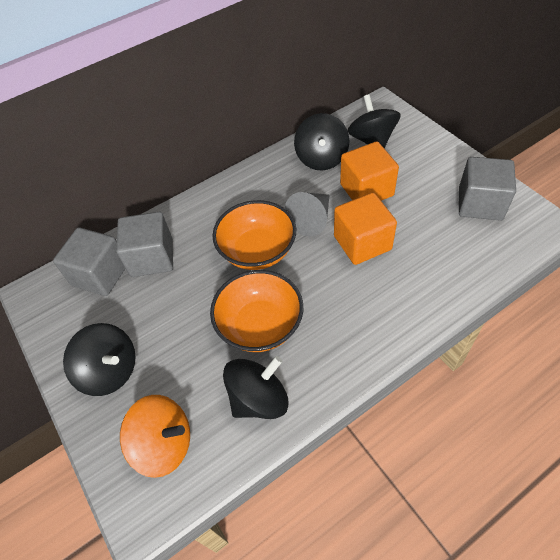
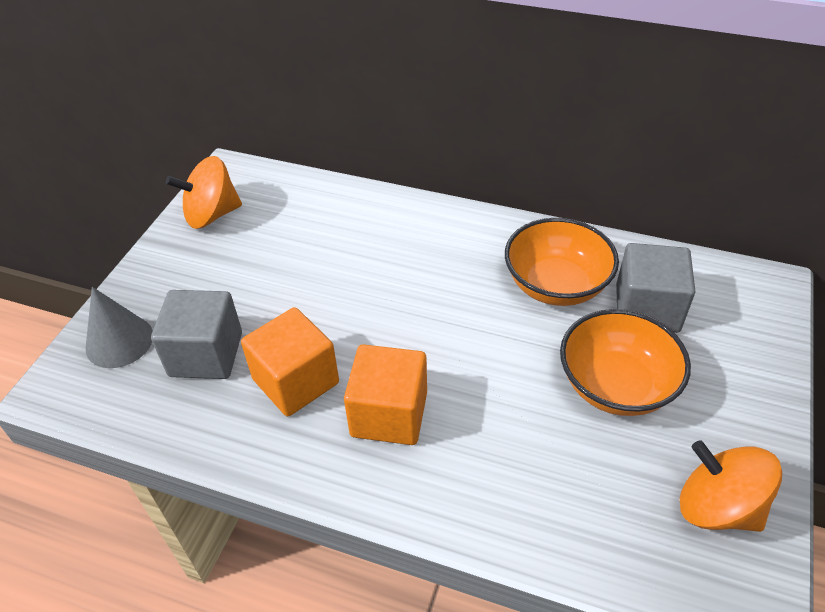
black spinning top: 4 -> 0
grey cube: 3 -> 2
orange spinning top: 1 -> 2

